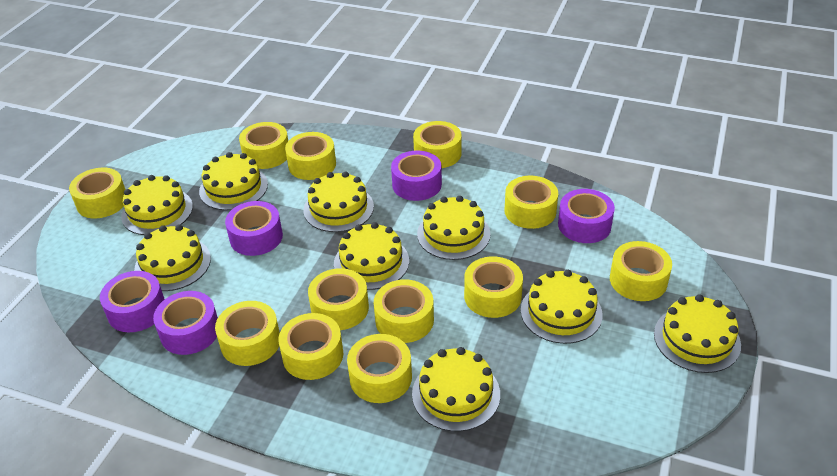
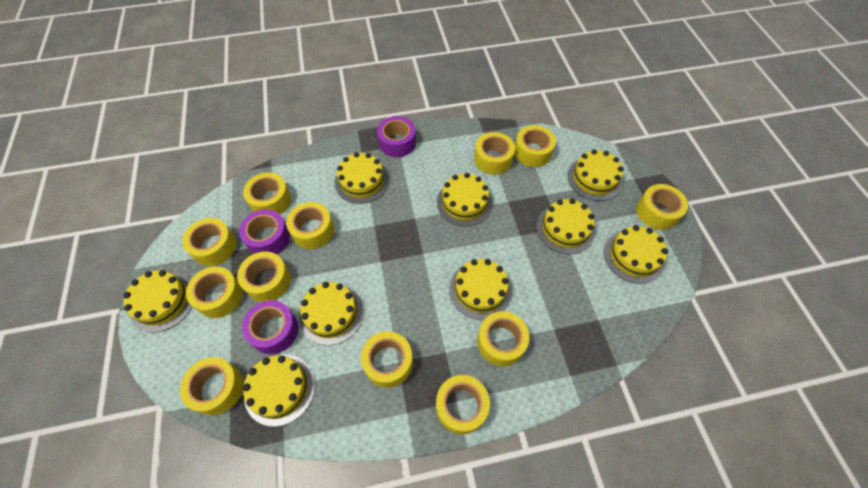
purple tape: 5 -> 3

